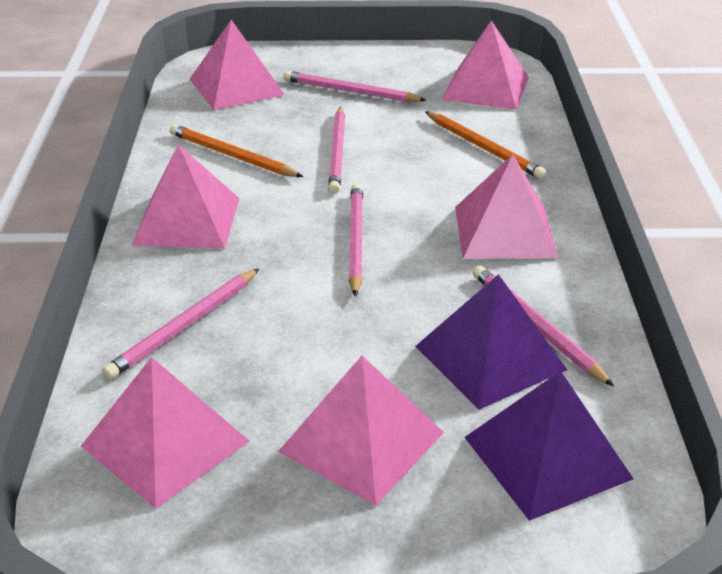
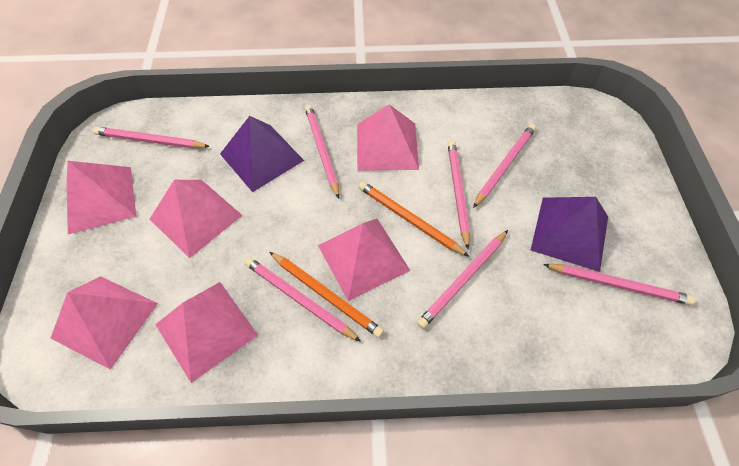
pink pencil: 5 -> 7

